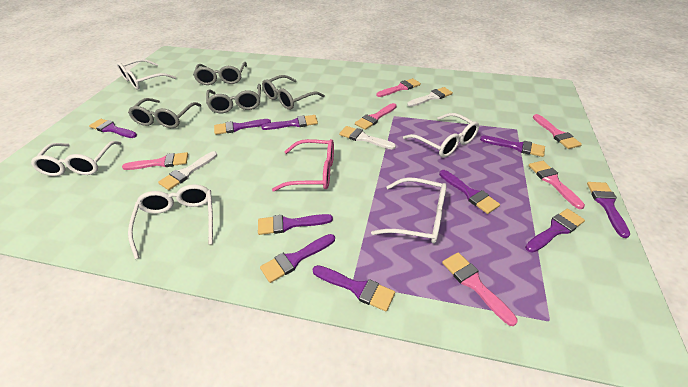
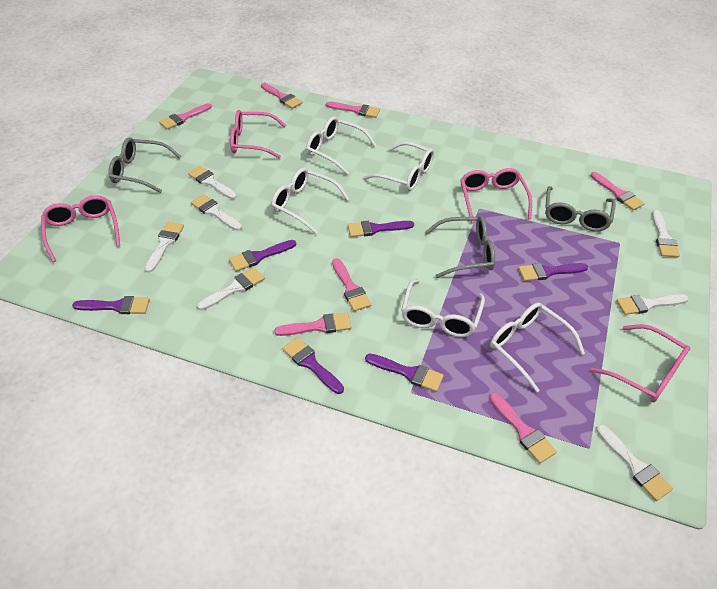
grey glasses: 4 -> 3
pink brush: 6 -> 7
pink glasses: 1 -> 4
purple brush: 10 -> 6
white brush: 3 -> 7

